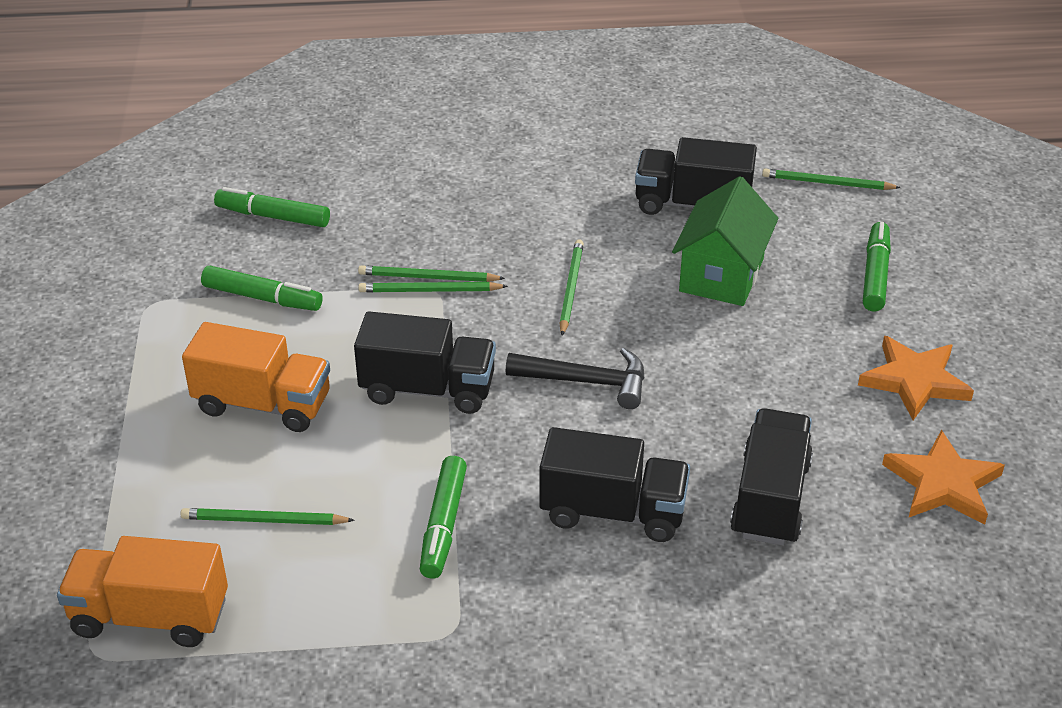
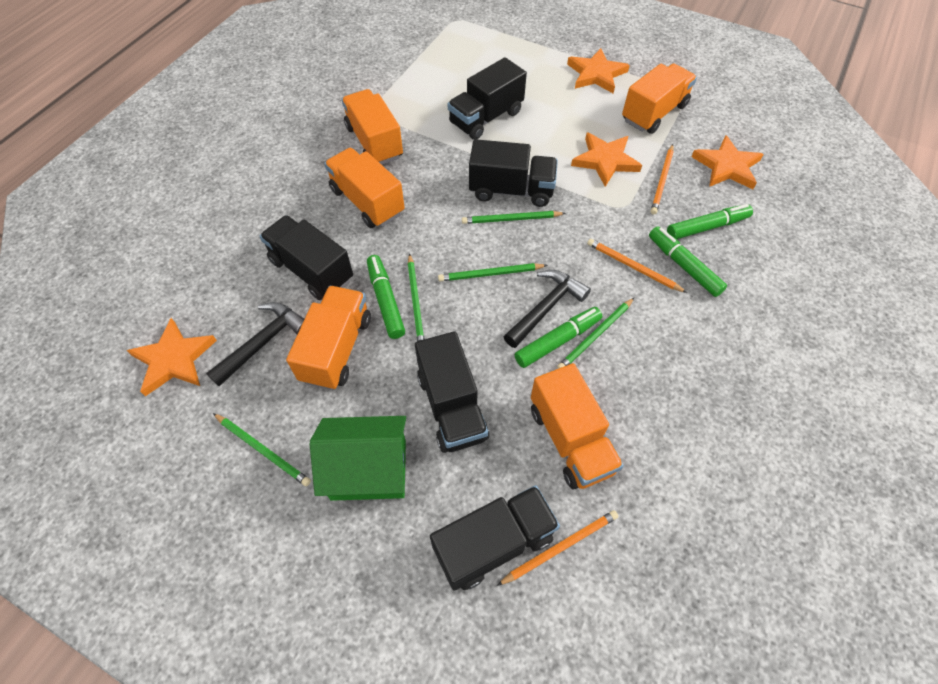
black hammer: 1 -> 2
black truck: 4 -> 5
orange pencil: 0 -> 3
orange star: 2 -> 4
orange truck: 2 -> 5

